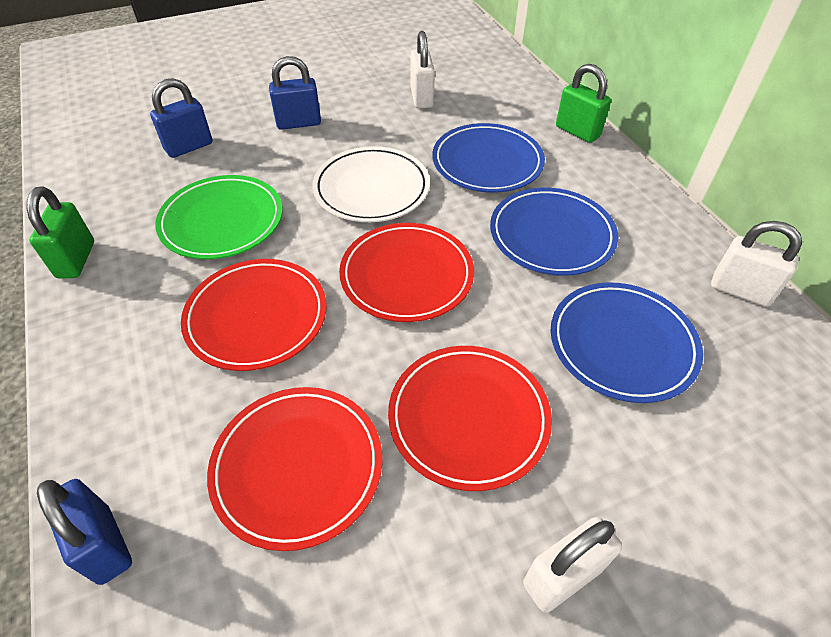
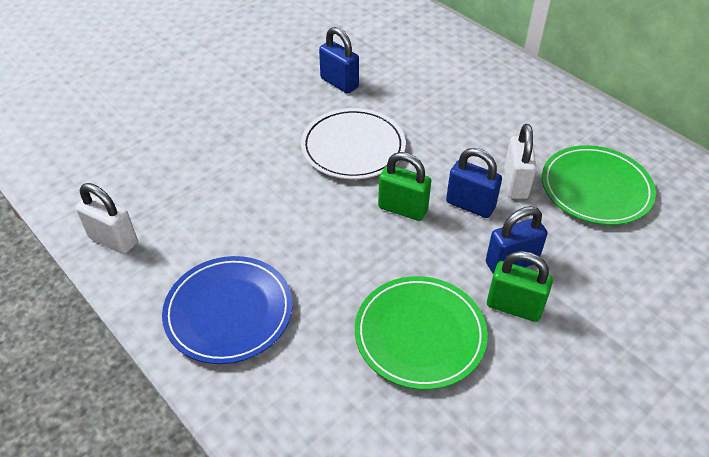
blue plate: 3 -> 1
green plate: 1 -> 2
red plate: 4 -> 0
white padlock: 3 -> 2

